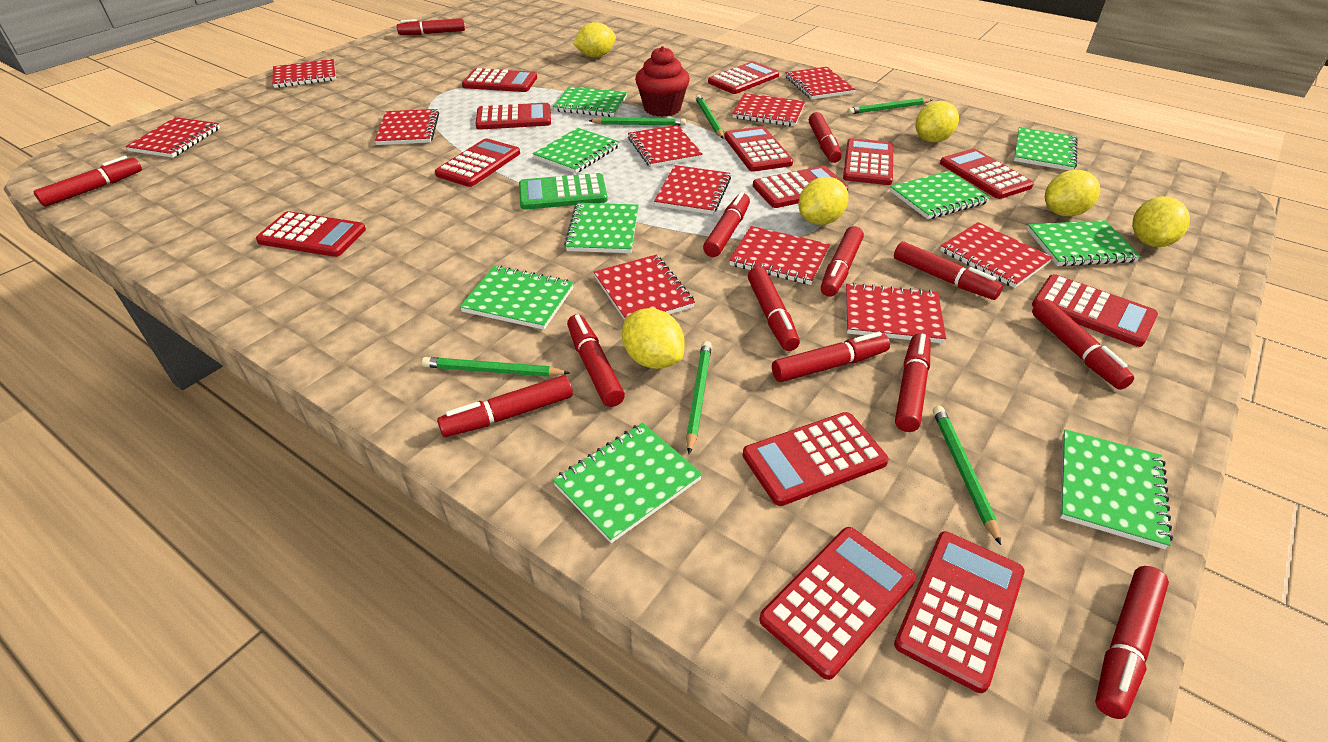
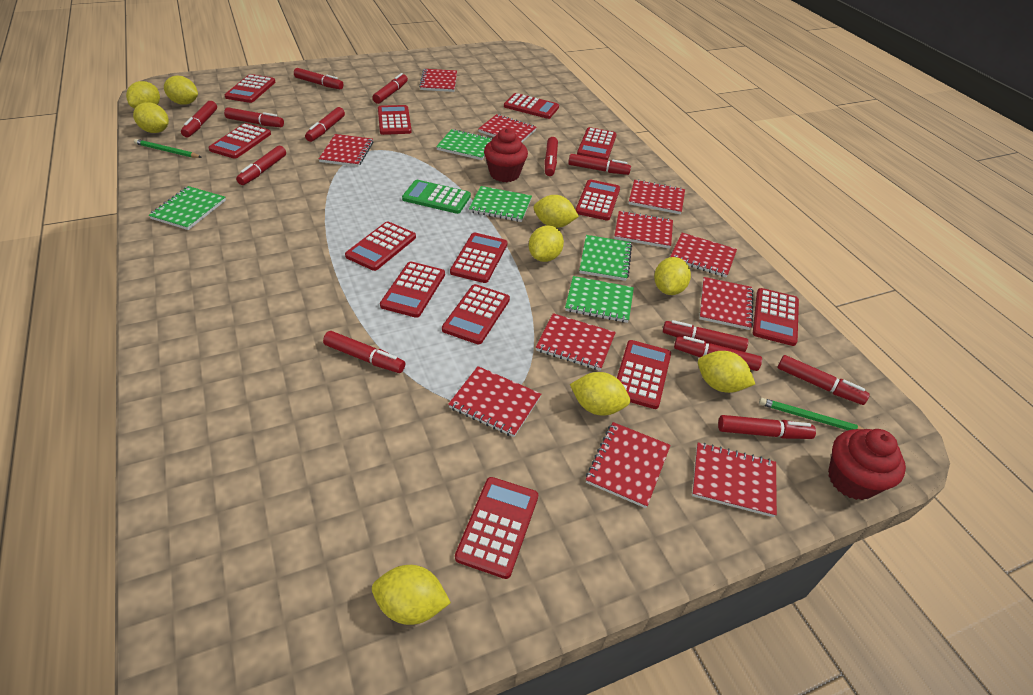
green notebook: 9 -> 5
green pencil: 6 -> 2
red cupcake: 1 -> 2
yellow lemon: 6 -> 9

